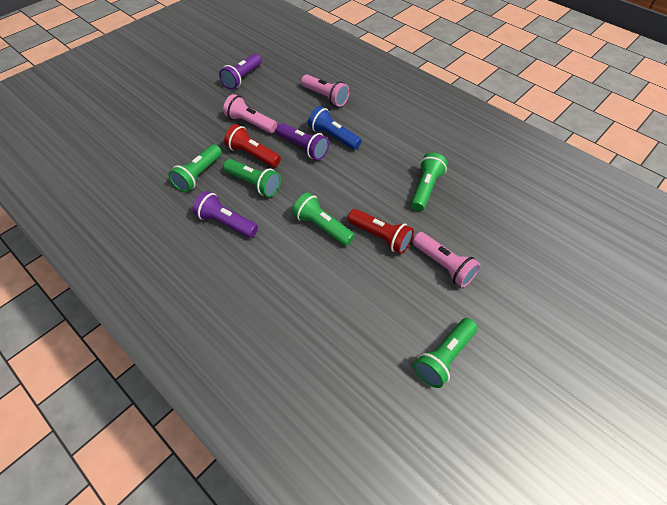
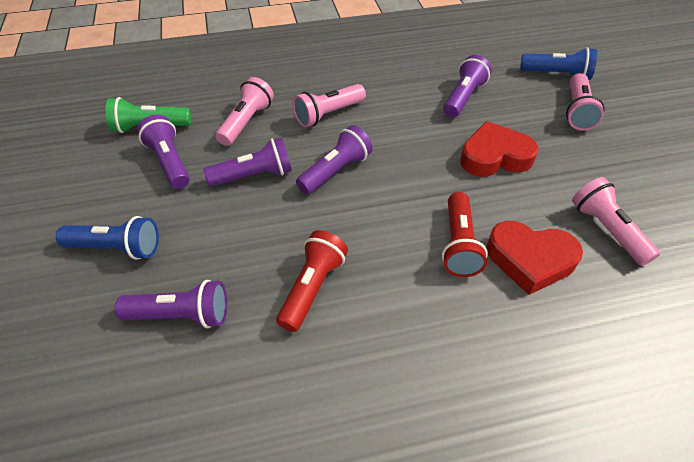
blue flashlight: 1 -> 2
green flashlight: 5 -> 1
pink flashlight: 3 -> 4
purple flashlight: 3 -> 5
red heart: 0 -> 2

